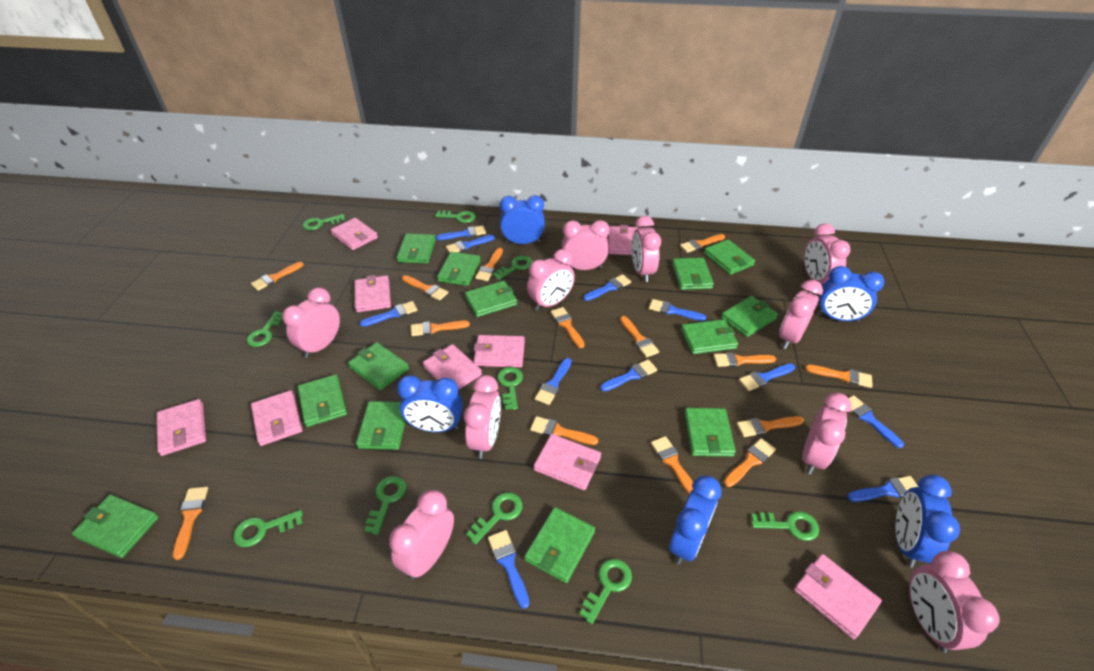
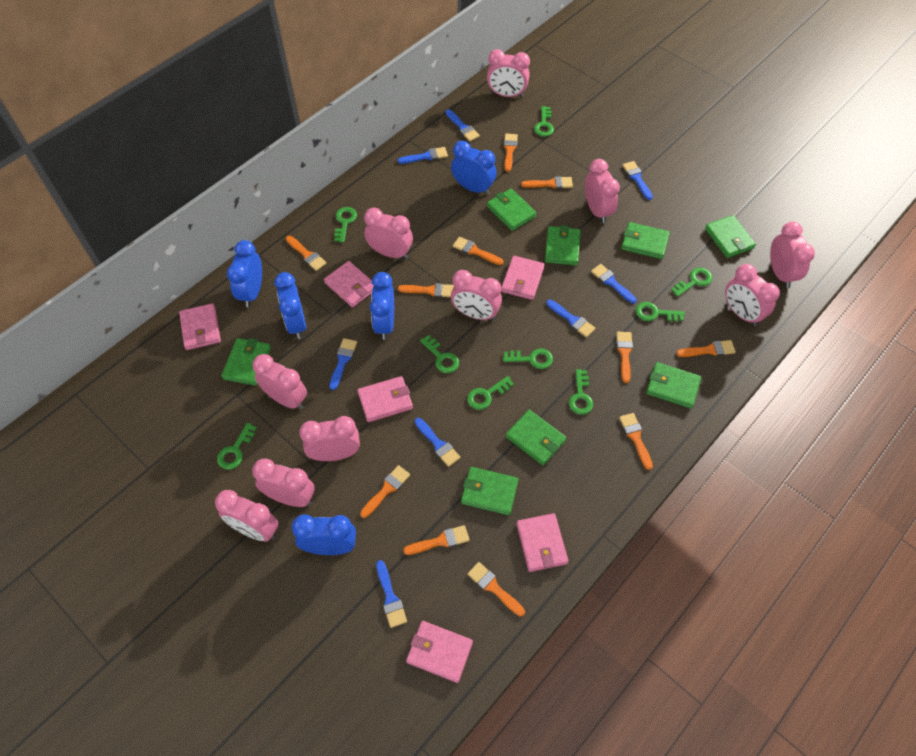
blue brush: 11 -> 8
green key: 10 -> 9
green wallet: 13 -> 8
orange brush: 14 -> 11
pink wallet: 9 -> 6

